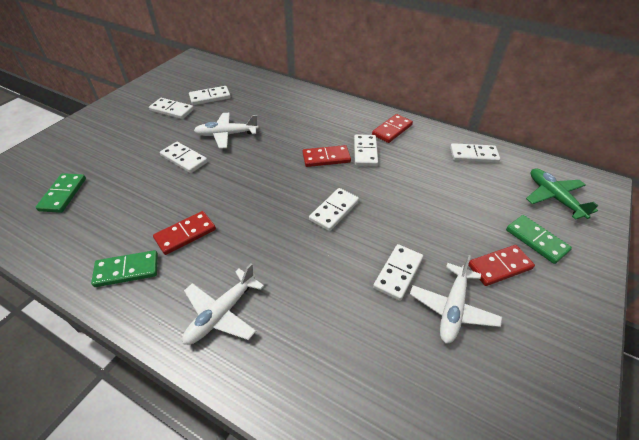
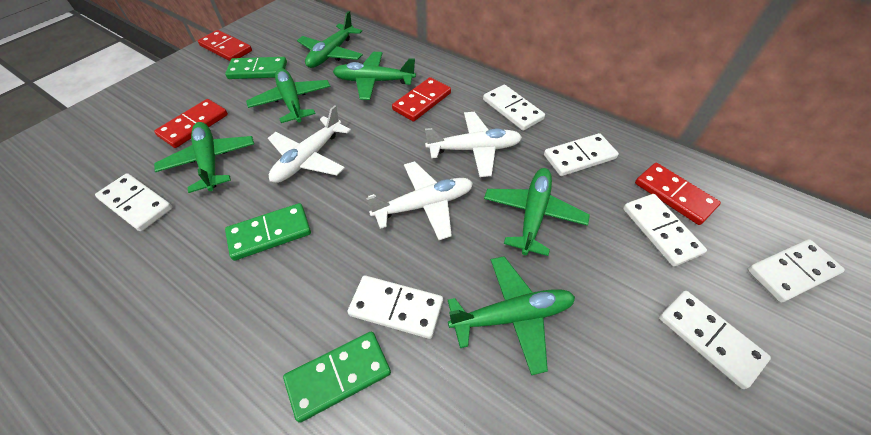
green plane: 1 -> 6

